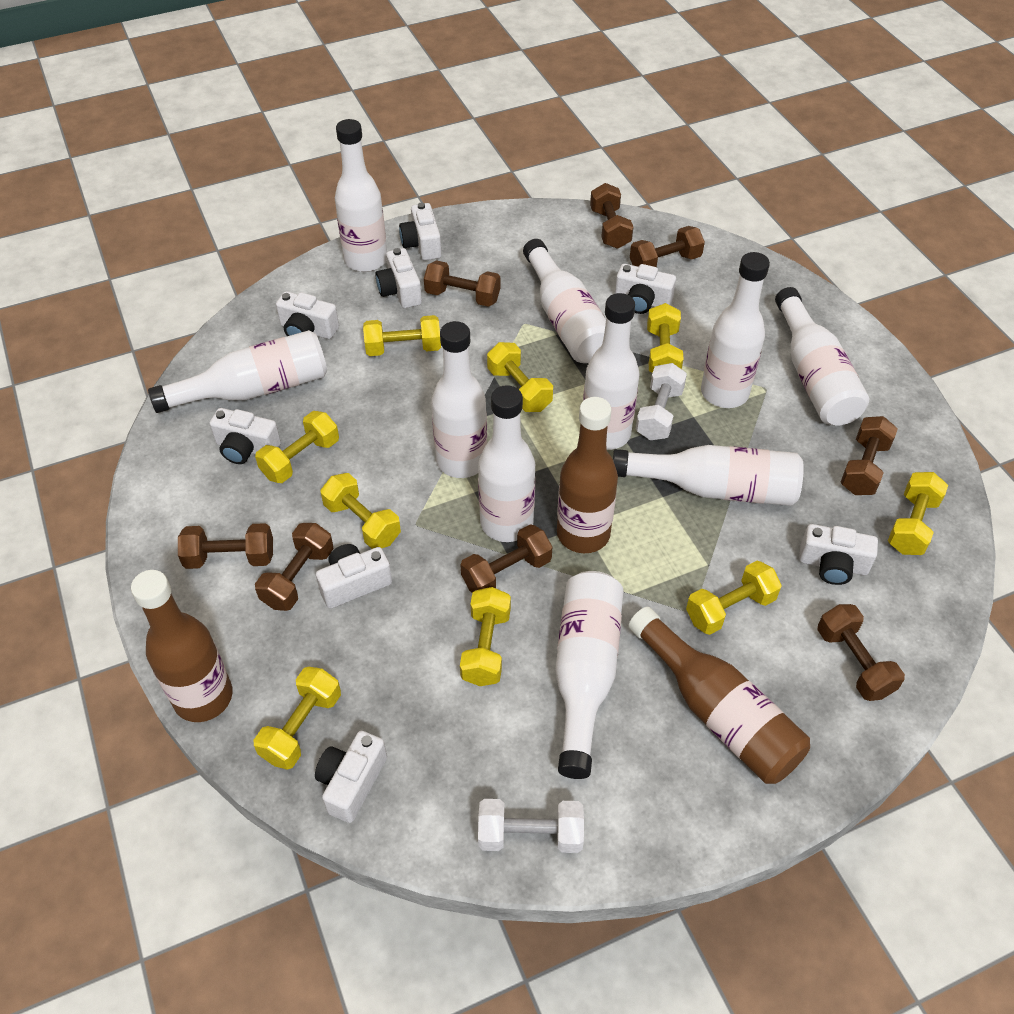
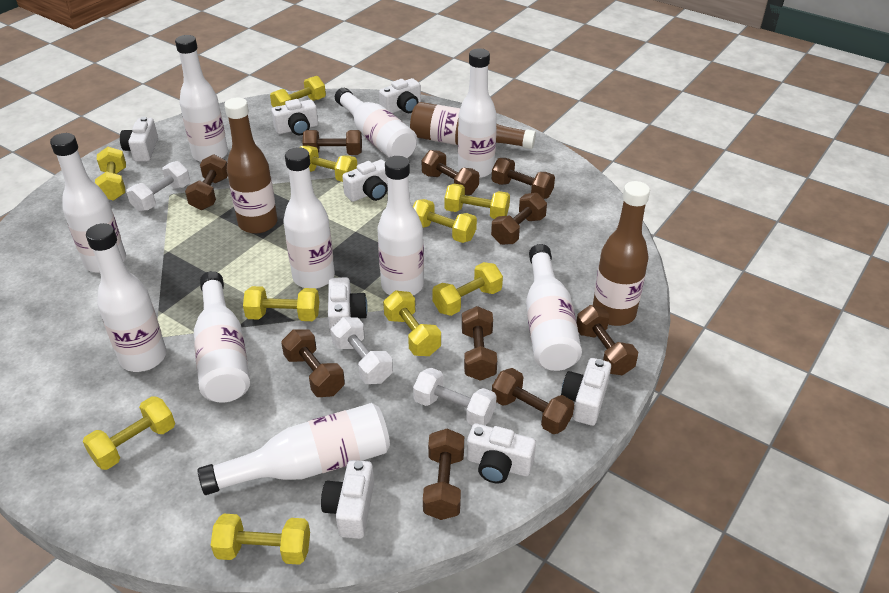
brown dumbbell: 8 -> 10
white dumbbell: 2 -> 3
yellow dumbbell: 9 -> 10

